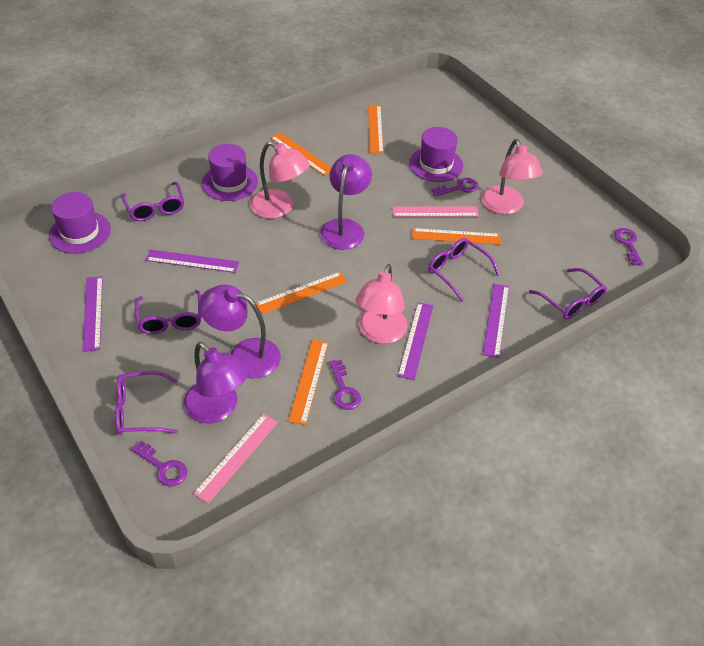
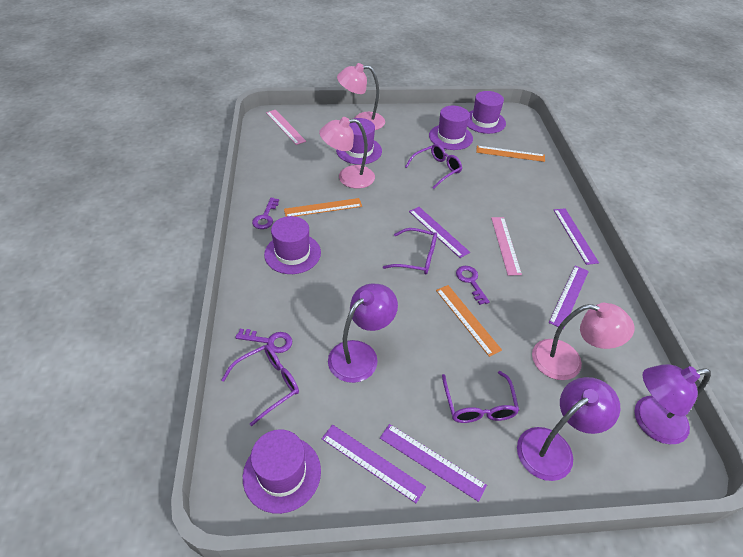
orange ruler: 5 -> 3
purple glasses: 5 -> 4
purple hat: 3 -> 5
purple key: 4 -> 3
purple ruler: 4 -> 5

